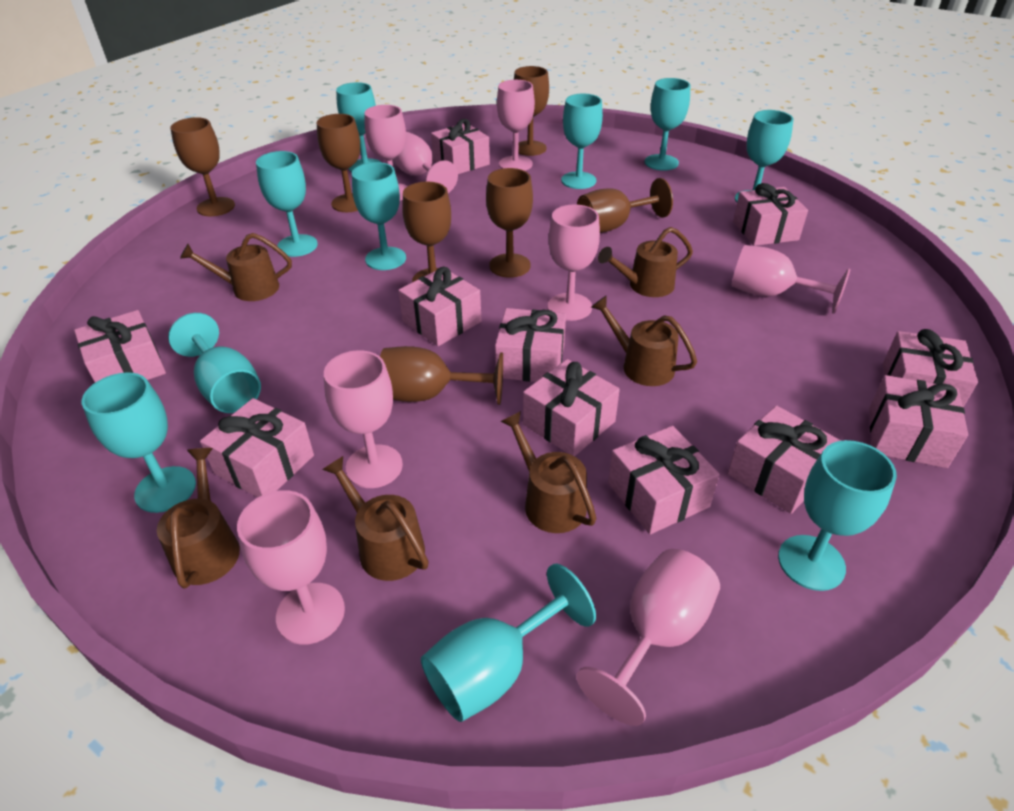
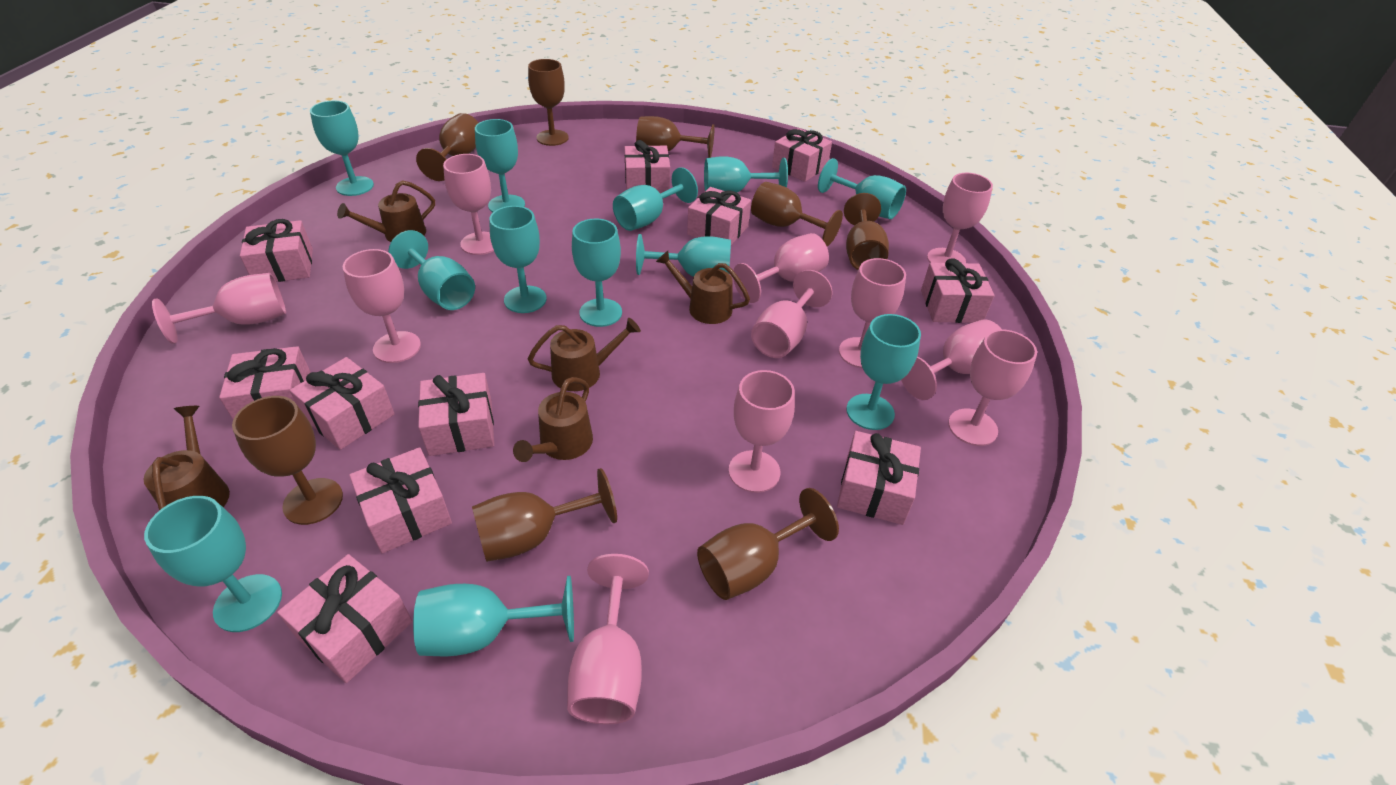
brown goblet: 7 -> 8
brown watering can: 6 -> 5
pink goblet: 8 -> 11
turquoise goblet: 10 -> 12

